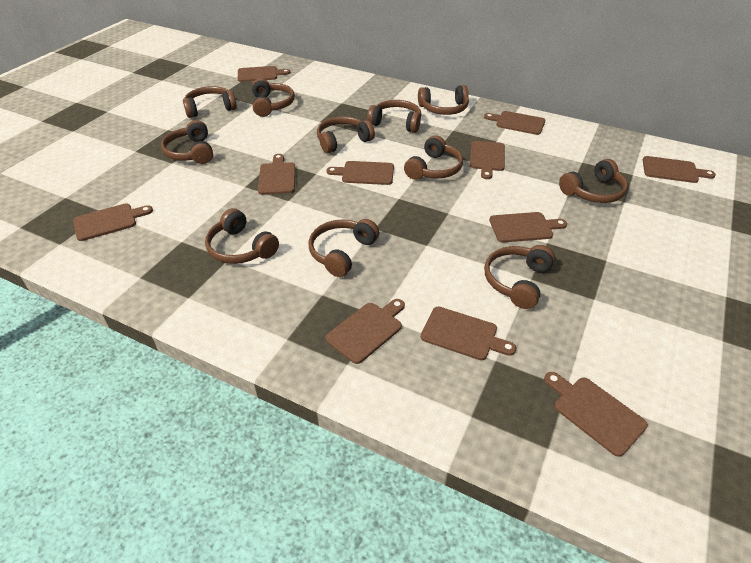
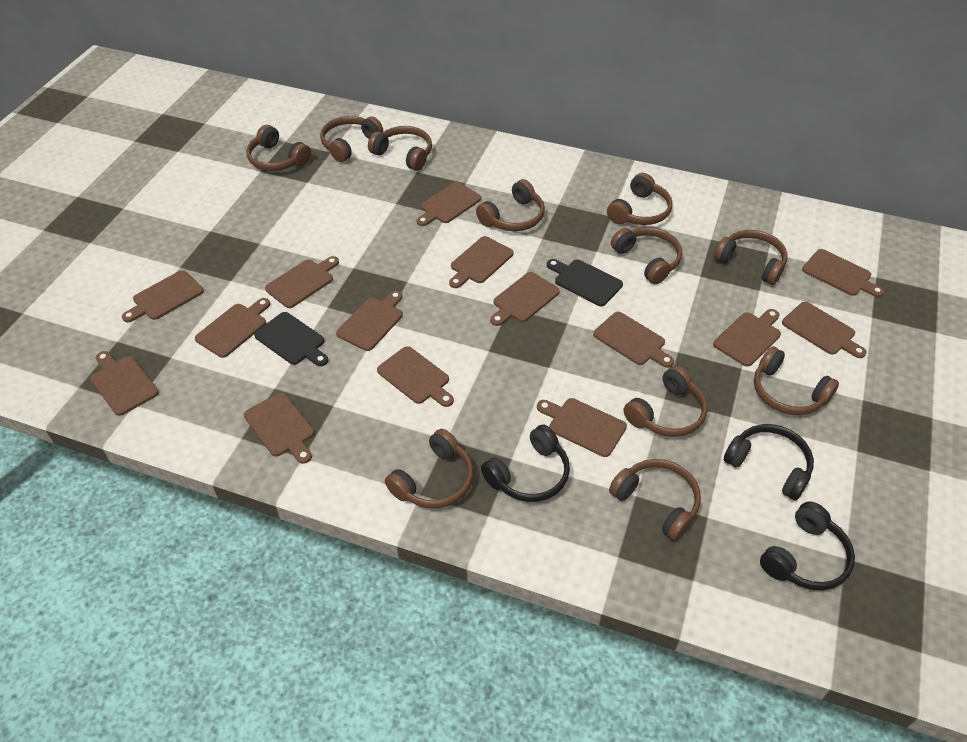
black cutting board: 0 -> 2
black headphones: 0 -> 3
brown cutting board: 11 -> 15

